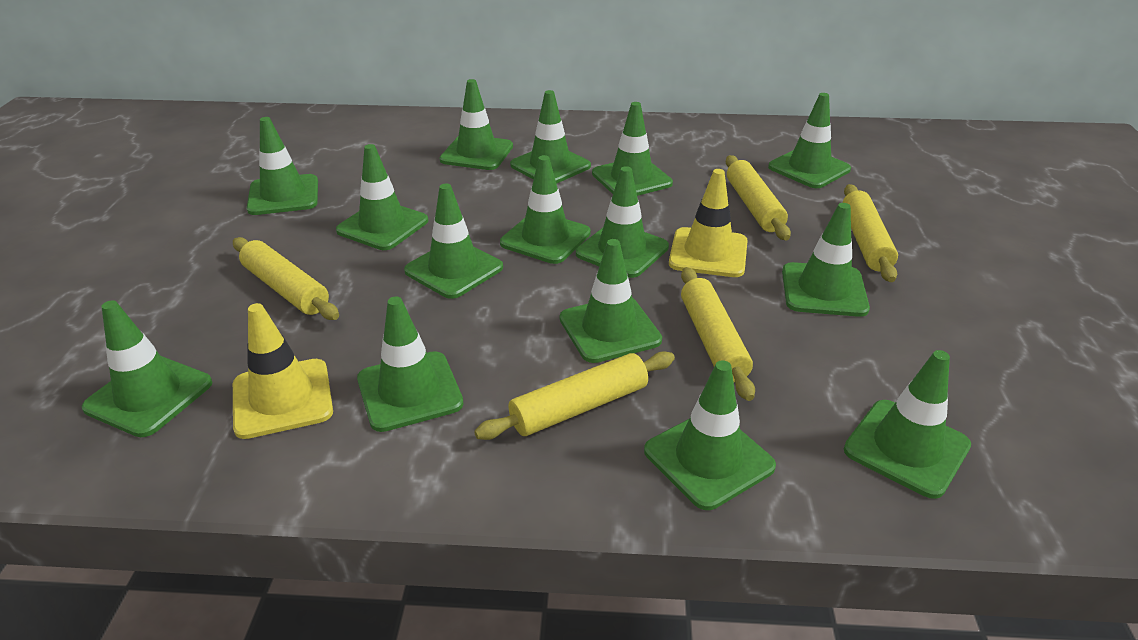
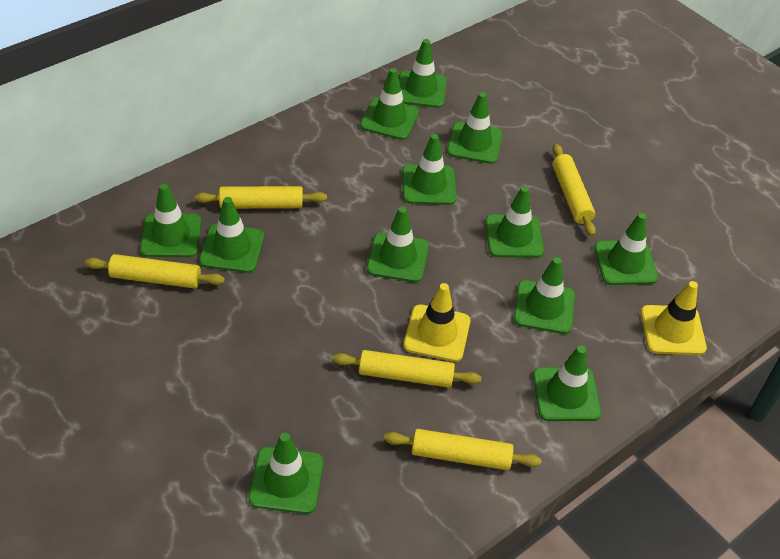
green traffic cone: 15 -> 12

